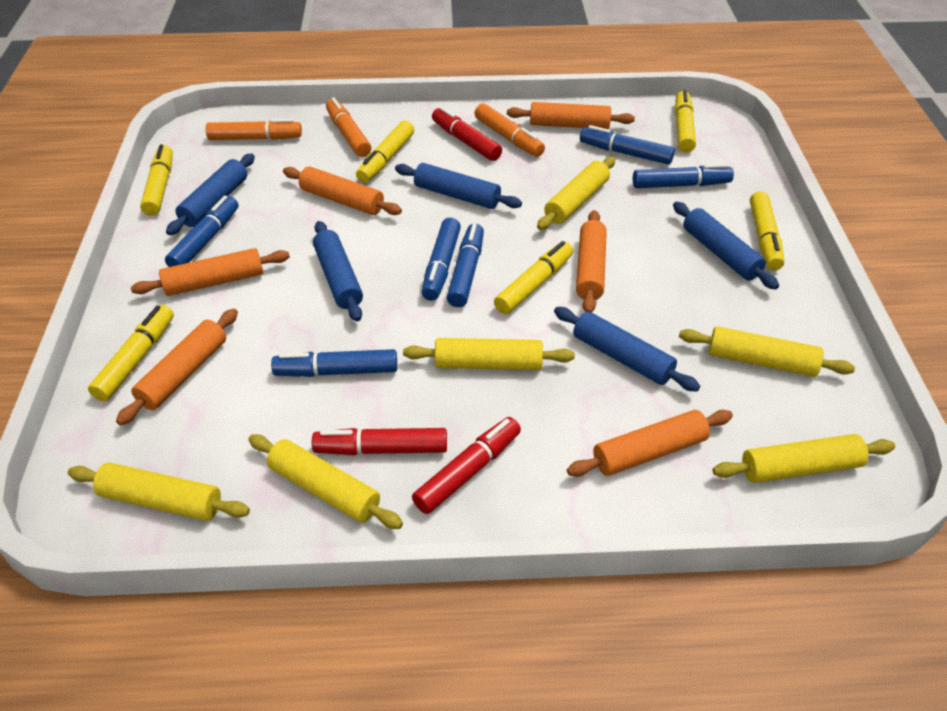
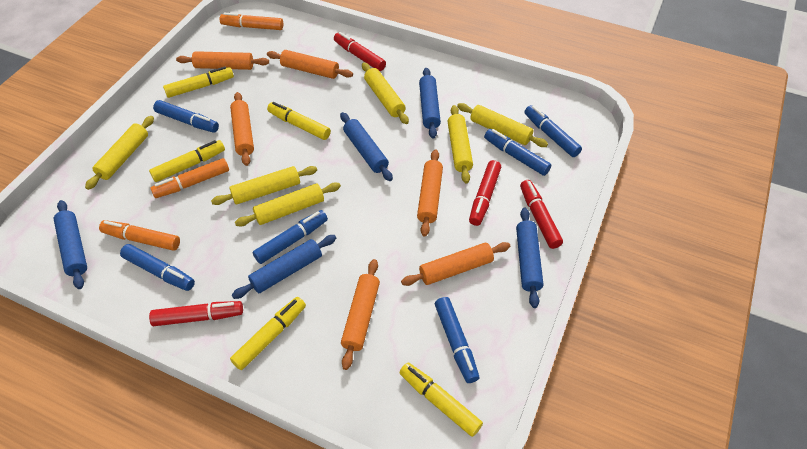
red marker: 3 -> 4
yellow marker: 6 -> 5

